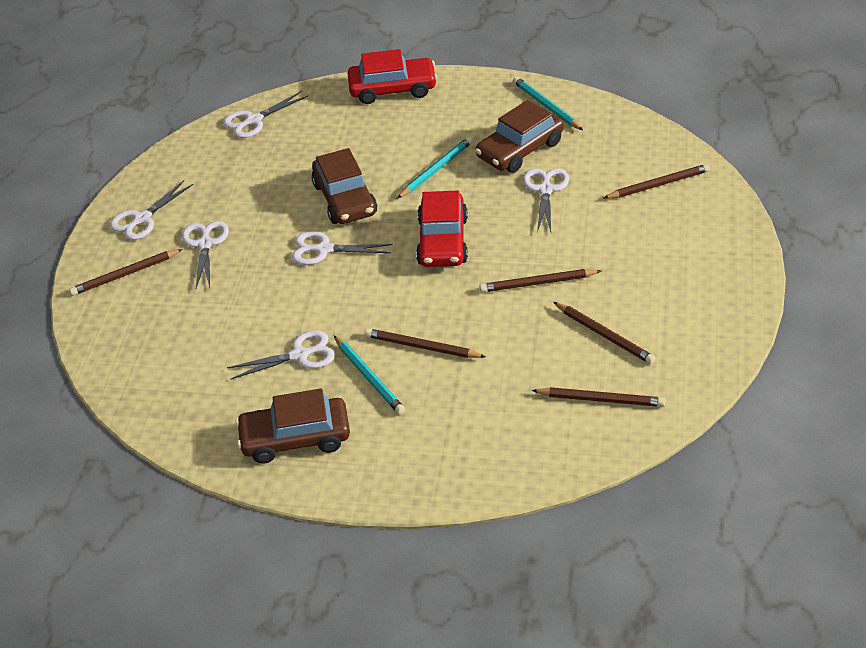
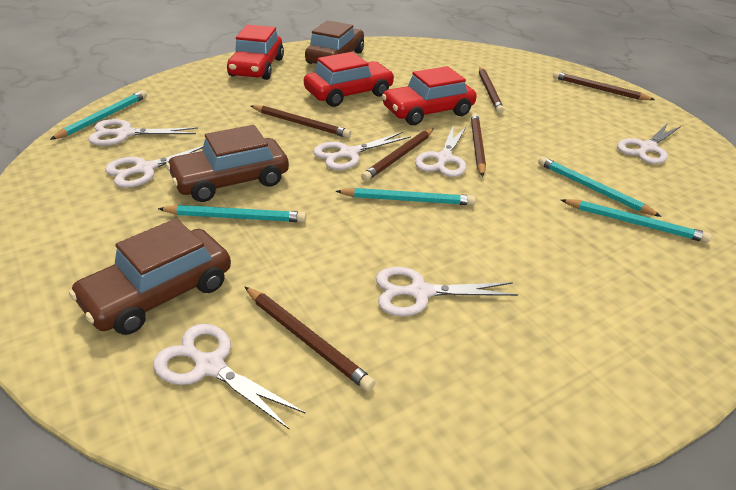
red car: 2 -> 3
turquoise pencil: 3 -> 5
white scissors: 6 -> 7

